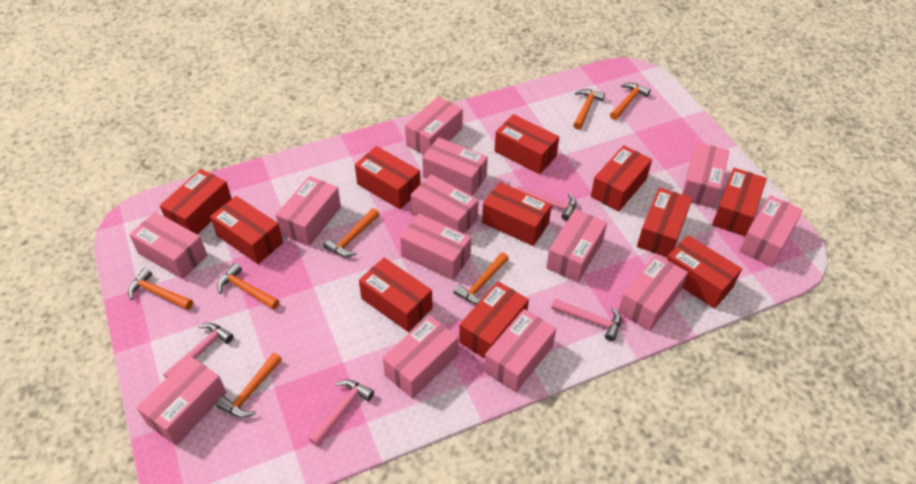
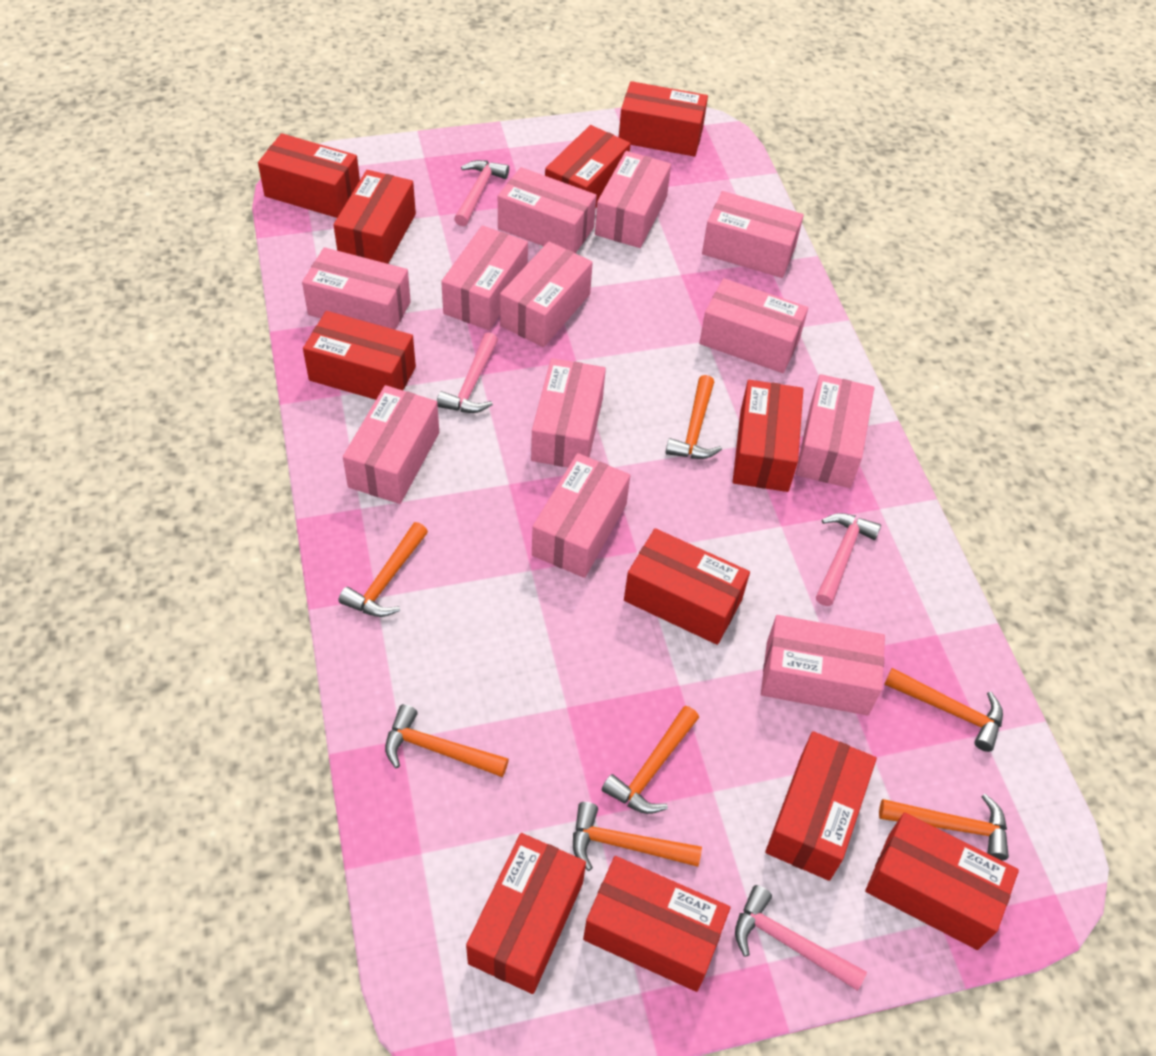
pink box: 13 -> 12

